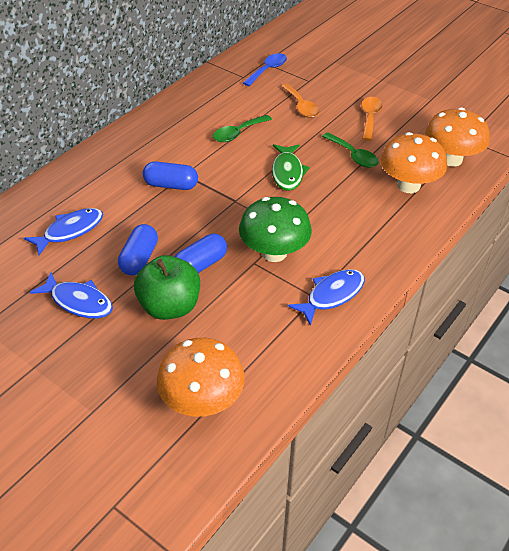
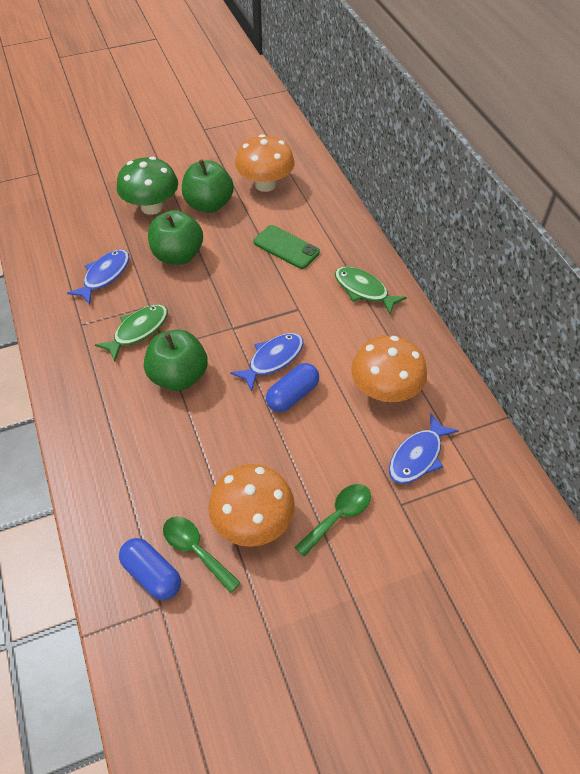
blue capsule: 3 -> 2
blue spoon: 1 -> 0
green apple: 1 -> 3
green fish: 1 -> 2
green phone: 0 -> 1
orange spoon: 2 -> 0

